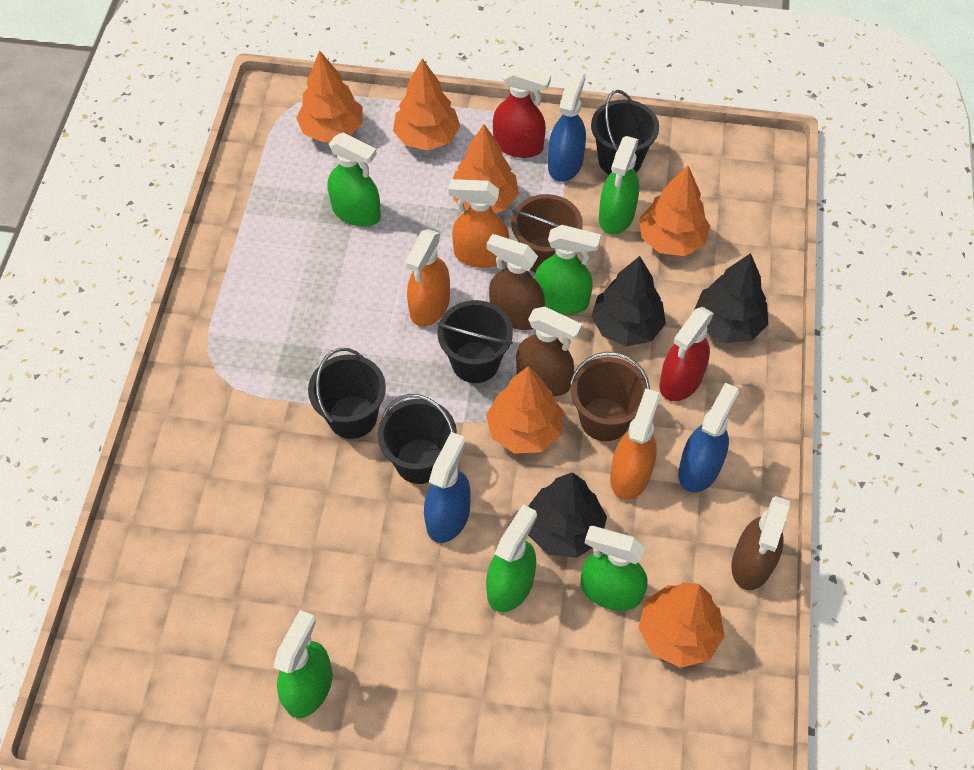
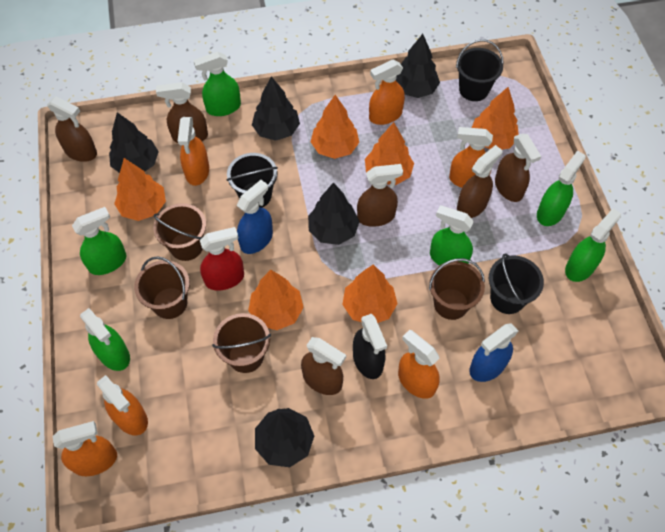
black bucket: 4 -> 3
black spray bottle: 0 -> 1
black tree: 3 -> 5
blue spray bottle: 3 -> 2
brown bucket: 2 -> 4
brown spray bottle: 3 -> 6
orange spray bottle: 3 -> 6
red spray bottle: 2 -> 1

